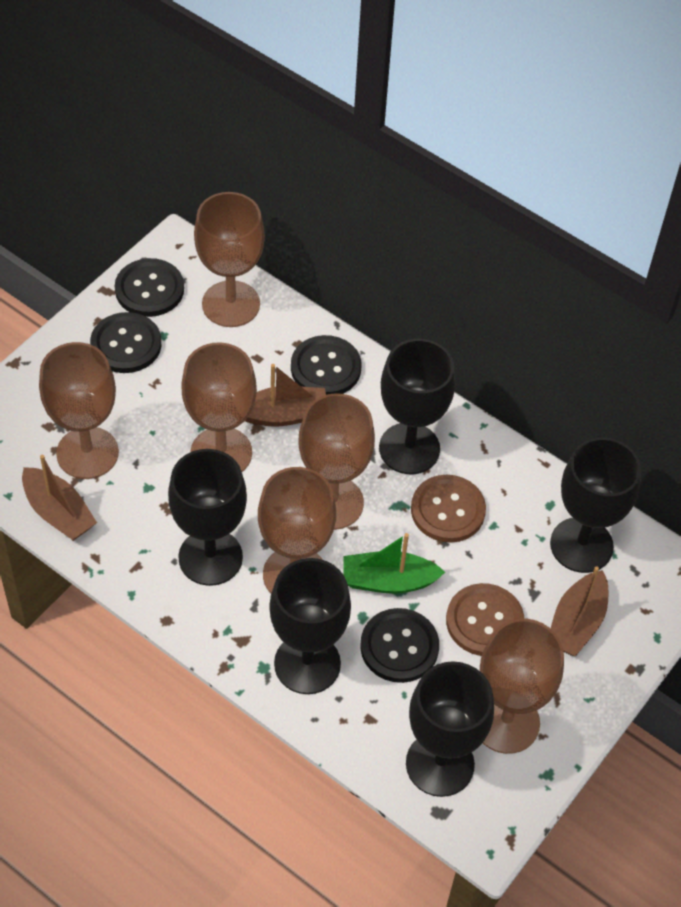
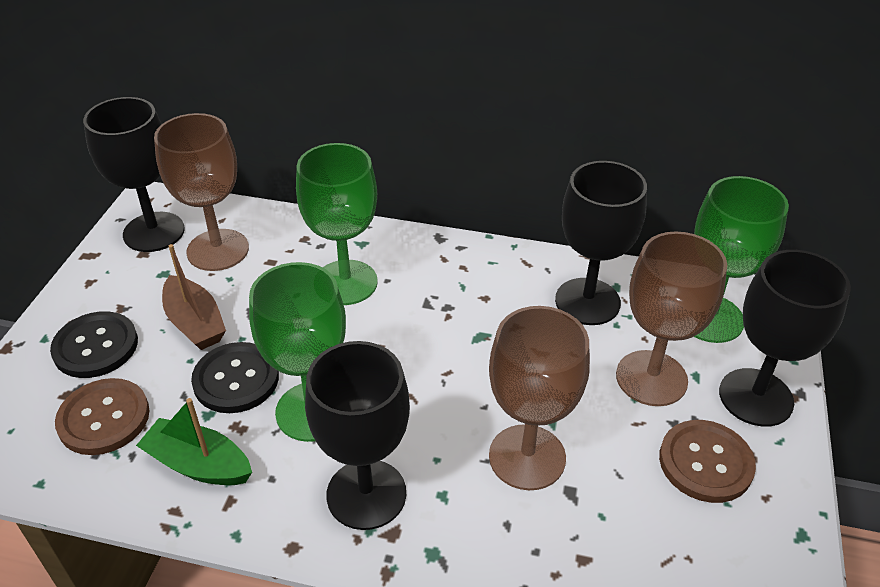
black button: 4 -> 2
black goblet: 5 -> 4
brown boat: 3 -> 1
brown goblet: 6 -> 3
green goblet: 0 -> 3

